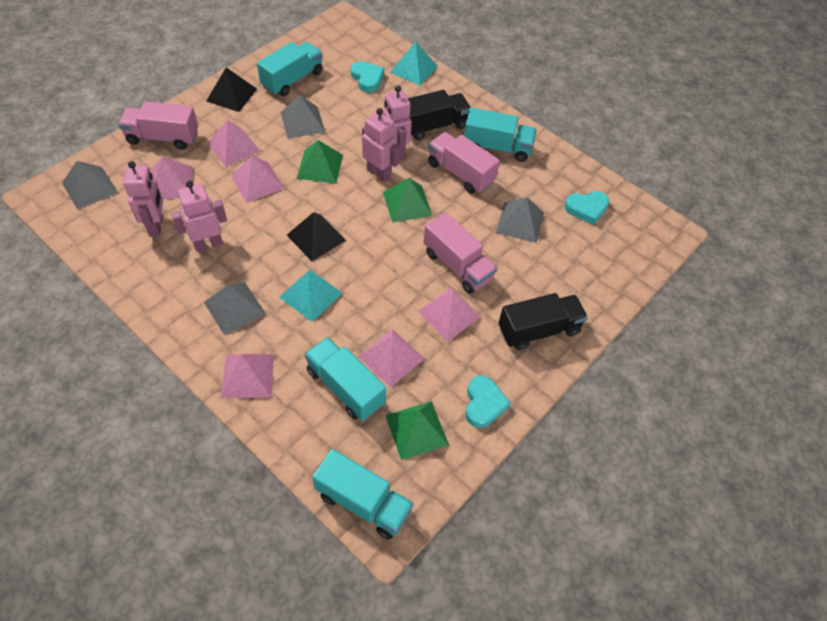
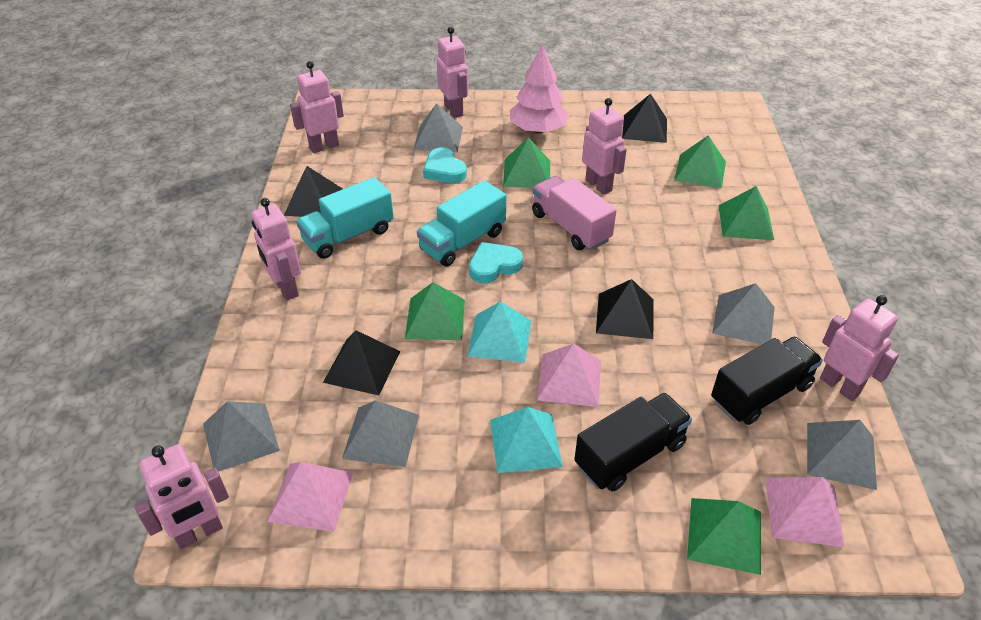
black pyramid: 2 -> 4
green pyramid: 3 -> 5
grey pyramid: 4 -> 5
pink pyramid: 6 -> 3
pink robot: 4 -> 6
pink tree: 0 -> 1
pink truck: 3 -> 1
turquoise heart: 3 -> 2
turquoise truck: 4 -> 2

